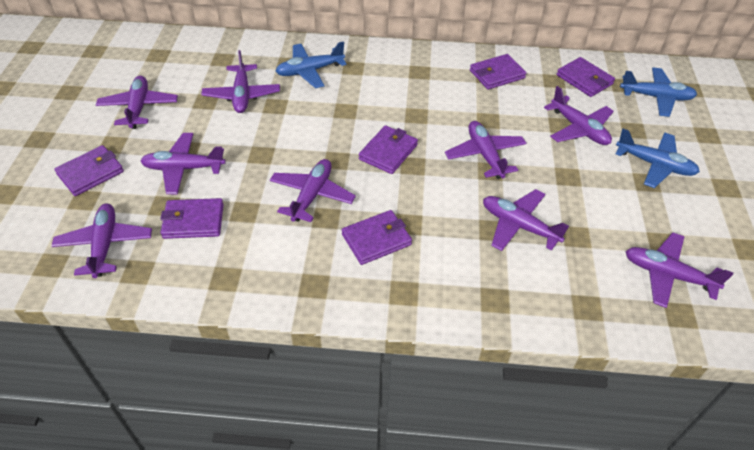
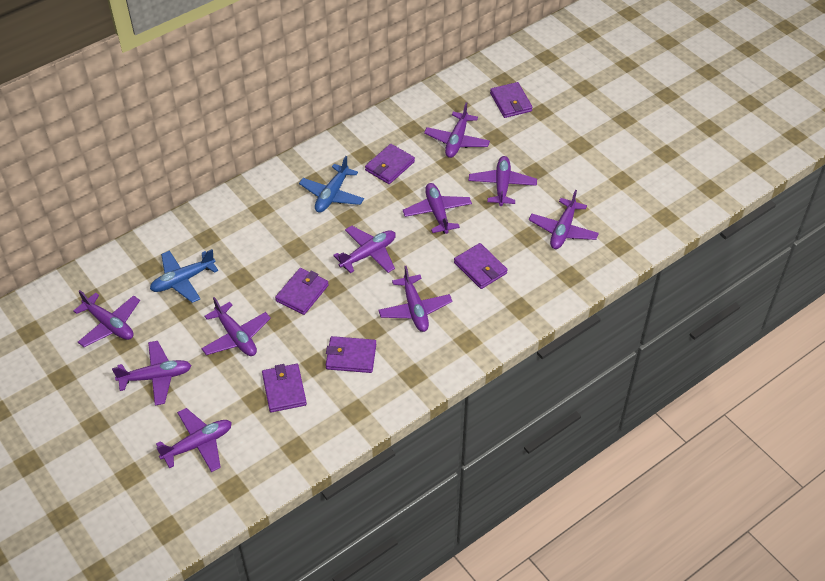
blue plane: 3 -> 2
purple plane: 9 -> 10

